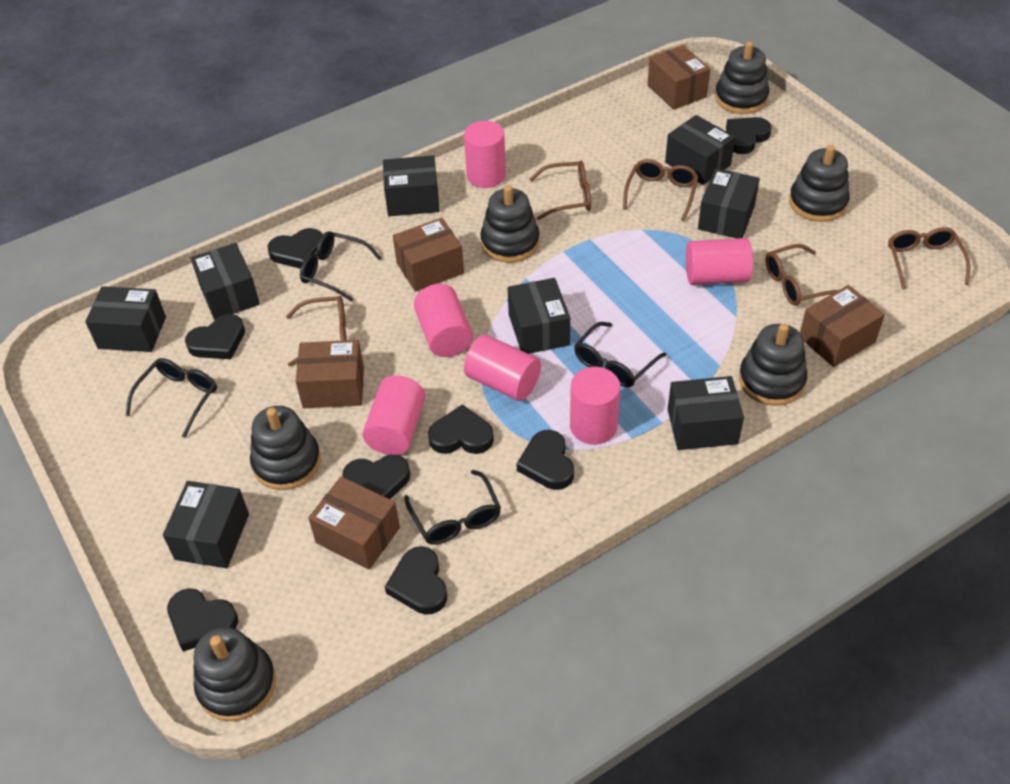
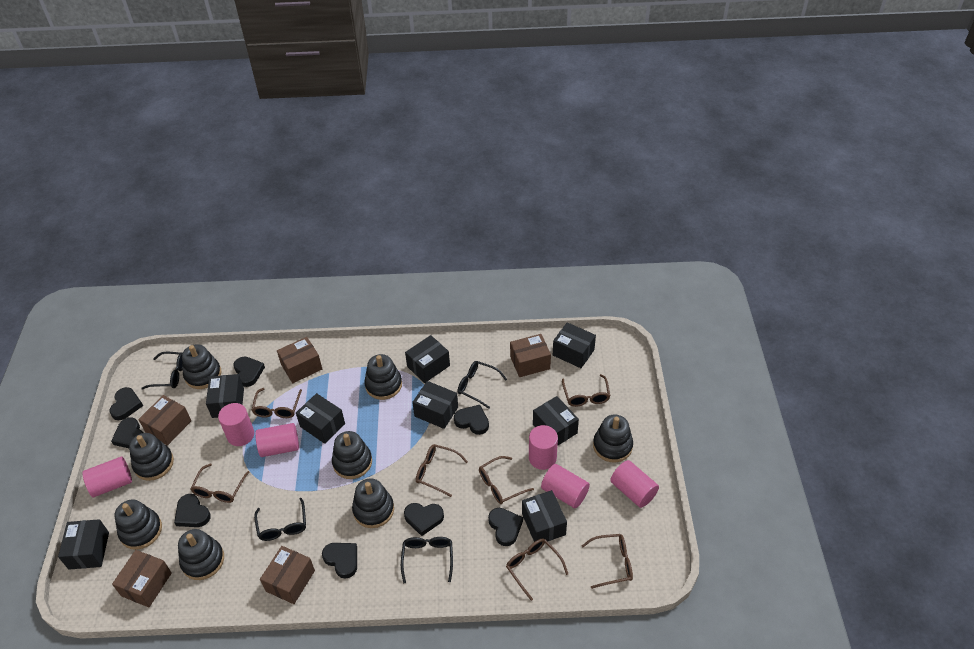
black stacking toy: 6 -> 8
brown glasses: 5 -> 7

